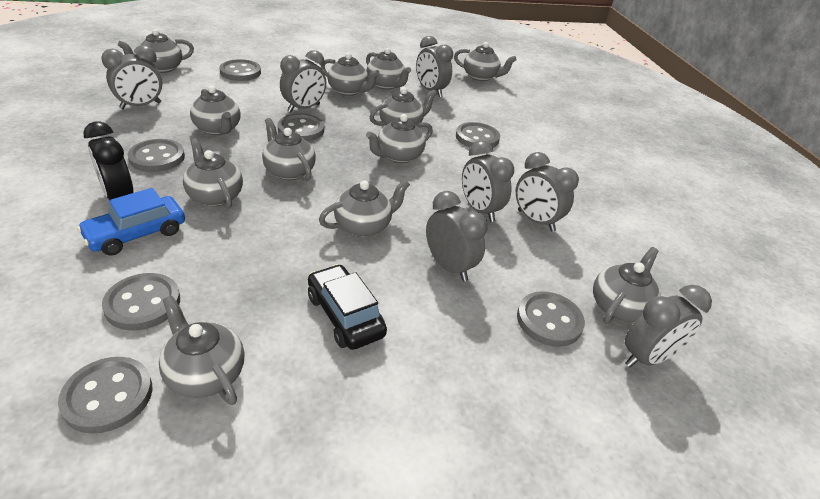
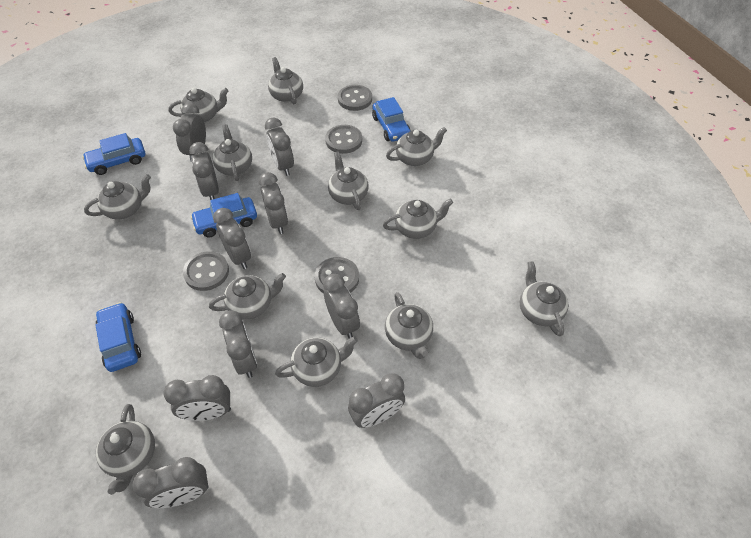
black car: 1 -> 0
black clock: 1 -> 0
blue car: 1 -> 4
grey button: 7 -> 4
grey clock: 7 -> 10

